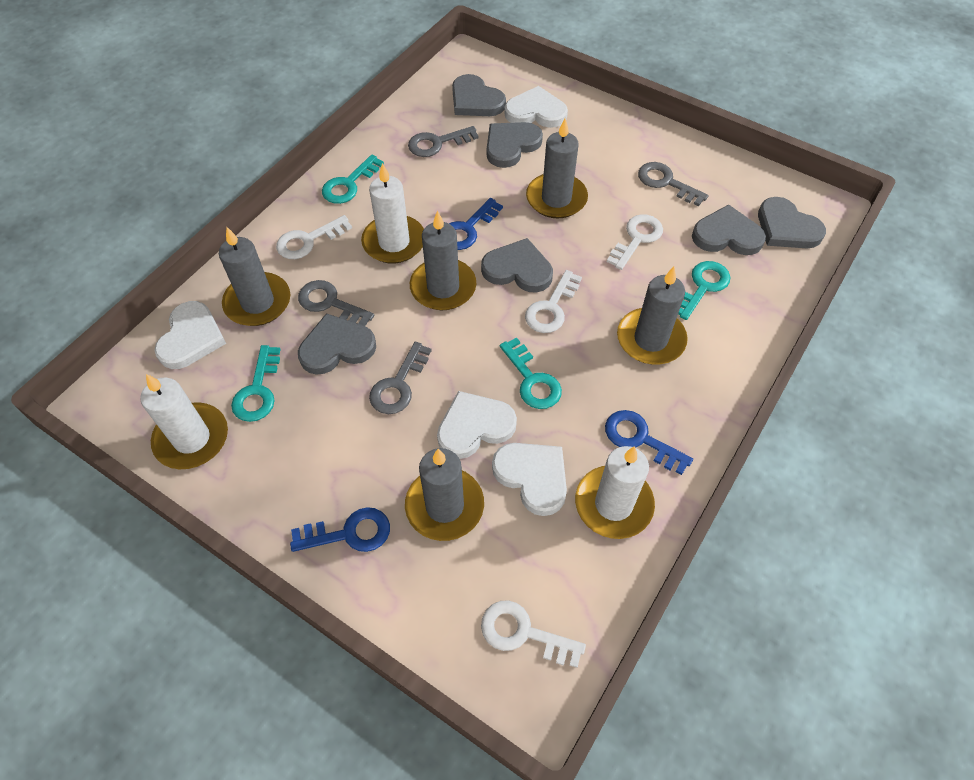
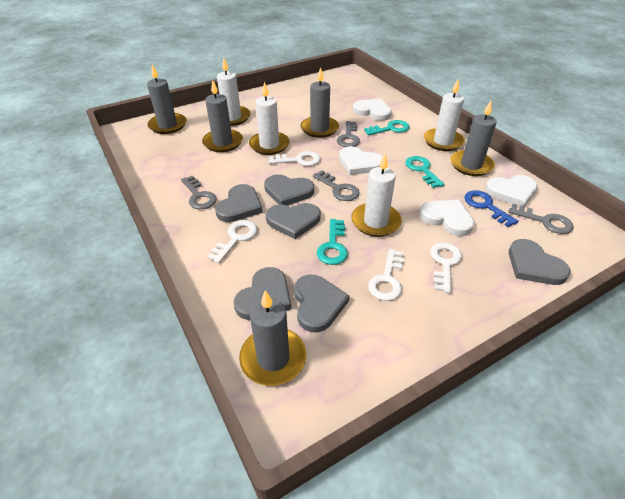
blue key: 3 -> 1
turquoise key: 4 -> 3
white candle: 3 -> 4

